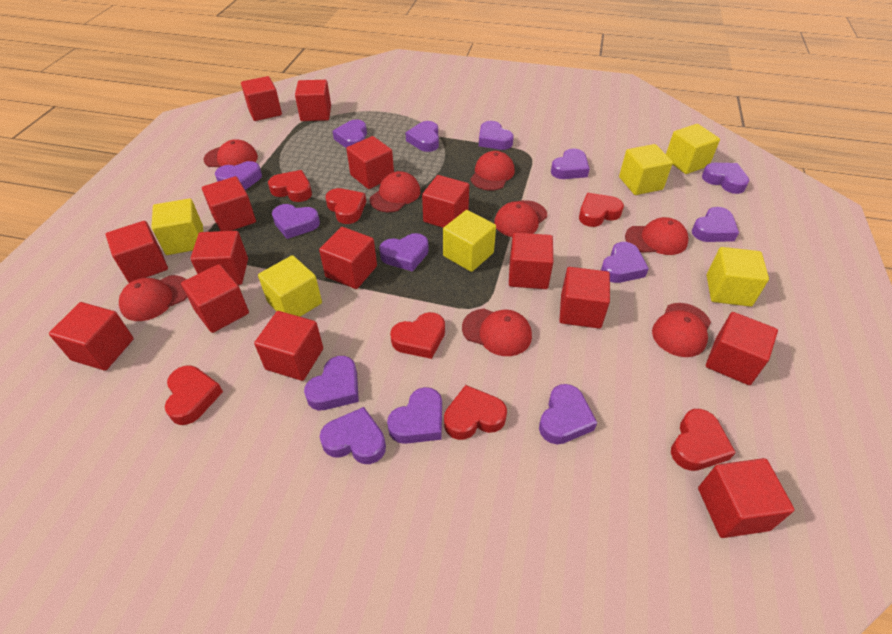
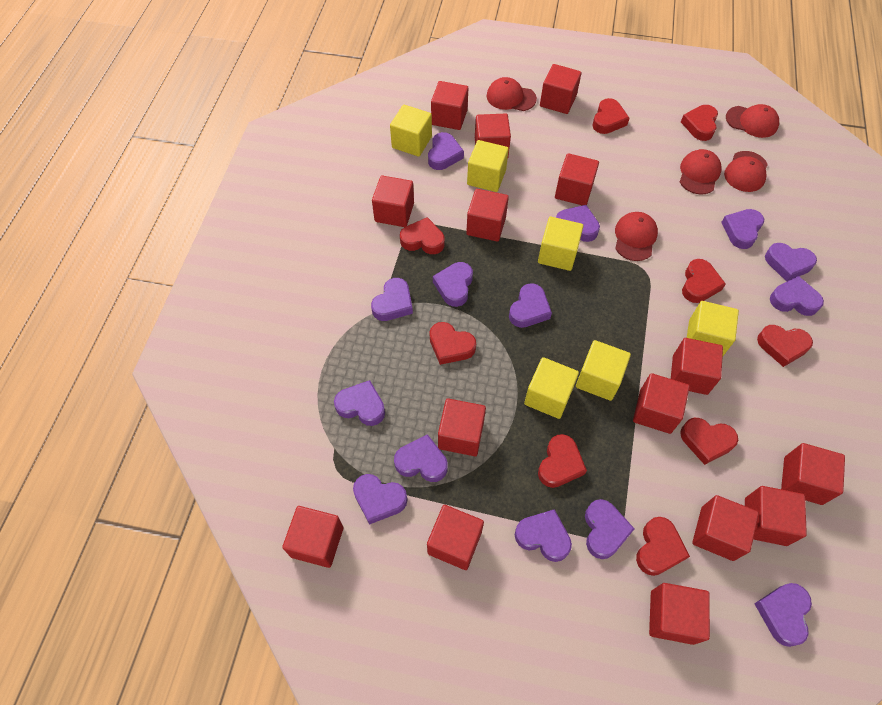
red cap: 8 -> 5
red heart: 7 -> 9

